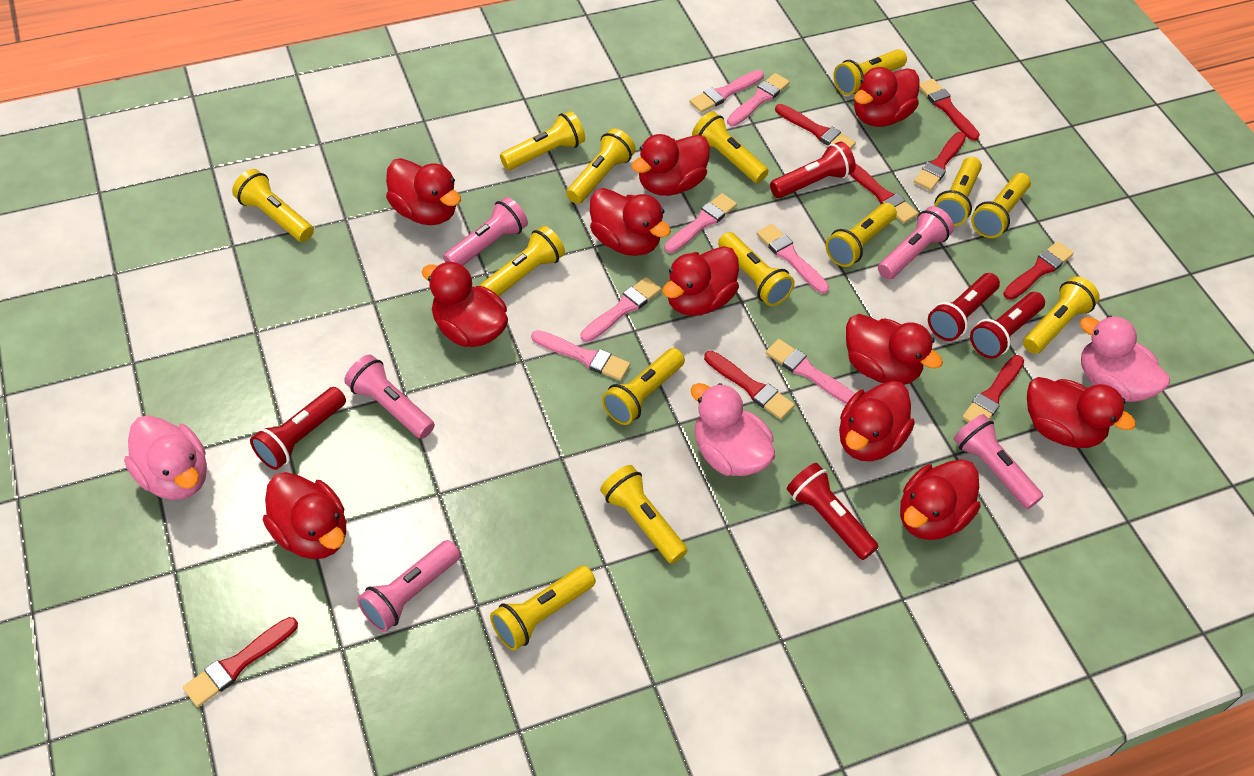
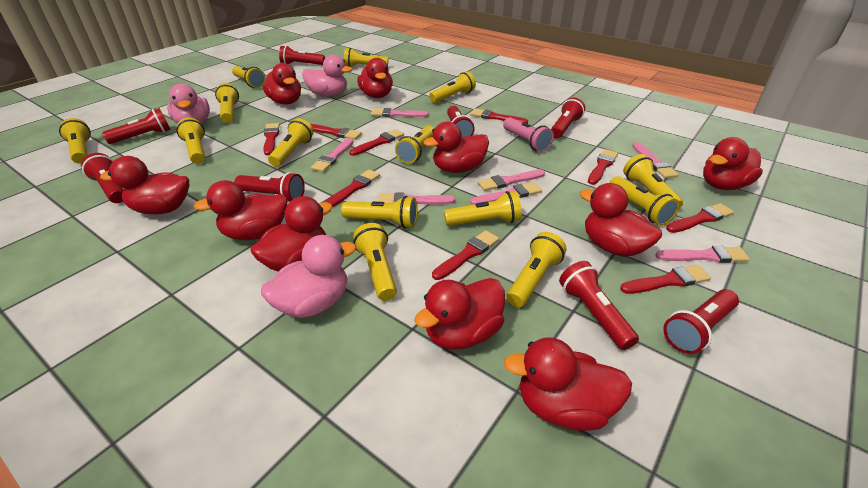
pink flashlight: 5 -> 1
red brush: 8 -> 9
red duck: 11 -> 10
red flashlight: 5 -> 8

